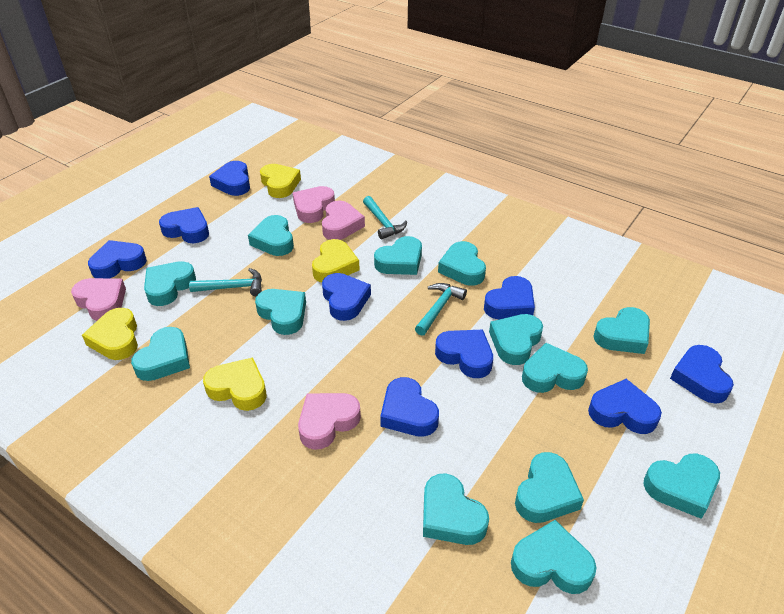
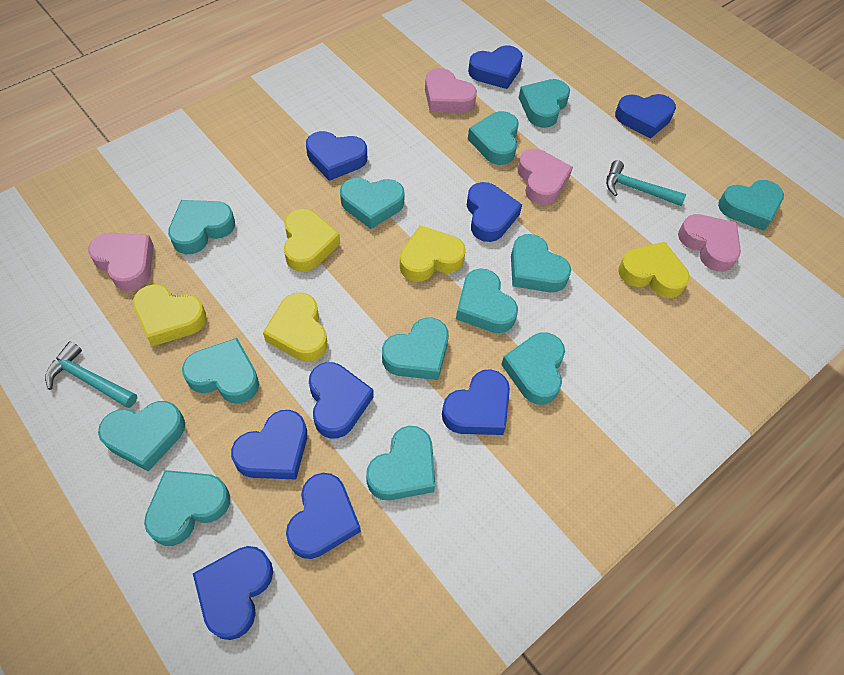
turquoise hammer: 3 -> 2
yellow heart: 4 -> 5

